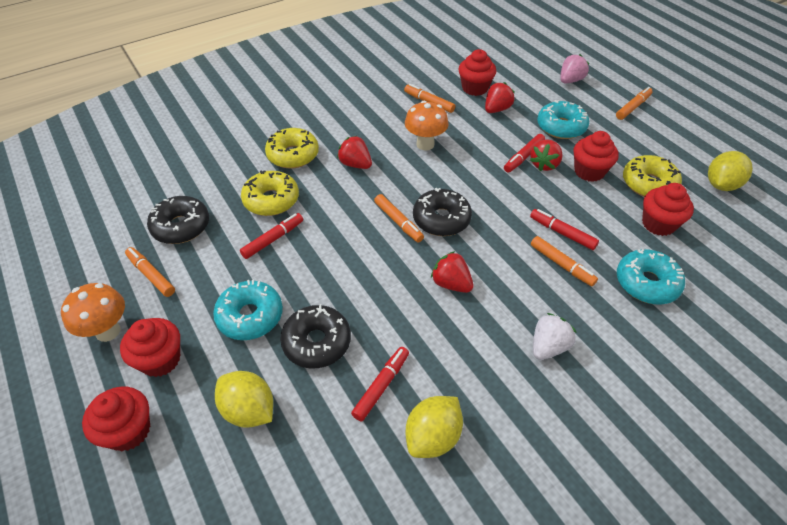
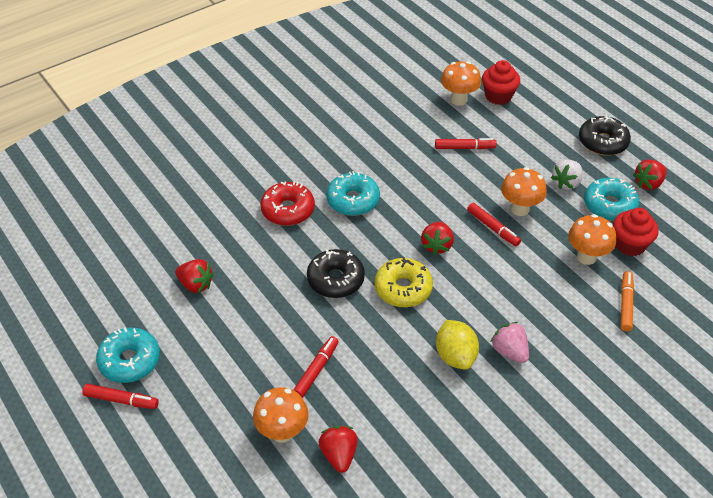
black donut: 3 -> 2
orange marker: 5 -> 1
orange mushroom: 2 -> 4
red cupcake: 5 -> 2
red donut: 0 -> 1
yellow donut: 3 -> 1
yellow lemon: 3 -> 1

